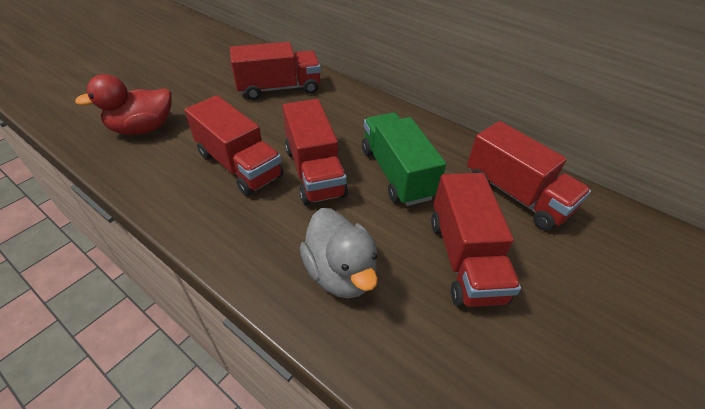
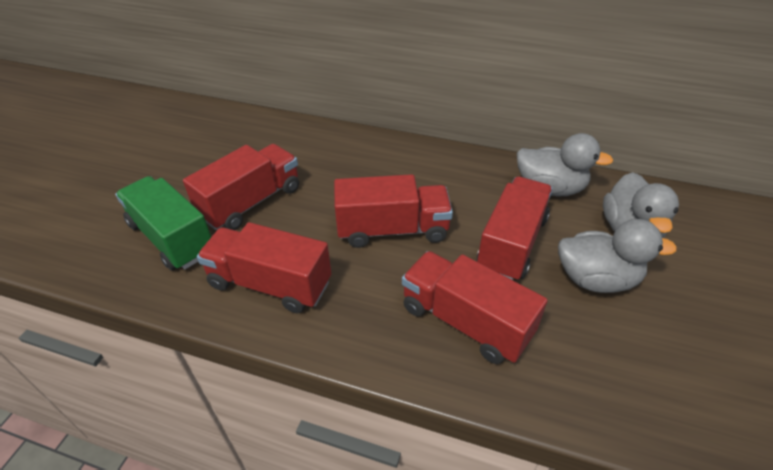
grey duck: 1 -> 3
red duck: 1 -> 0

